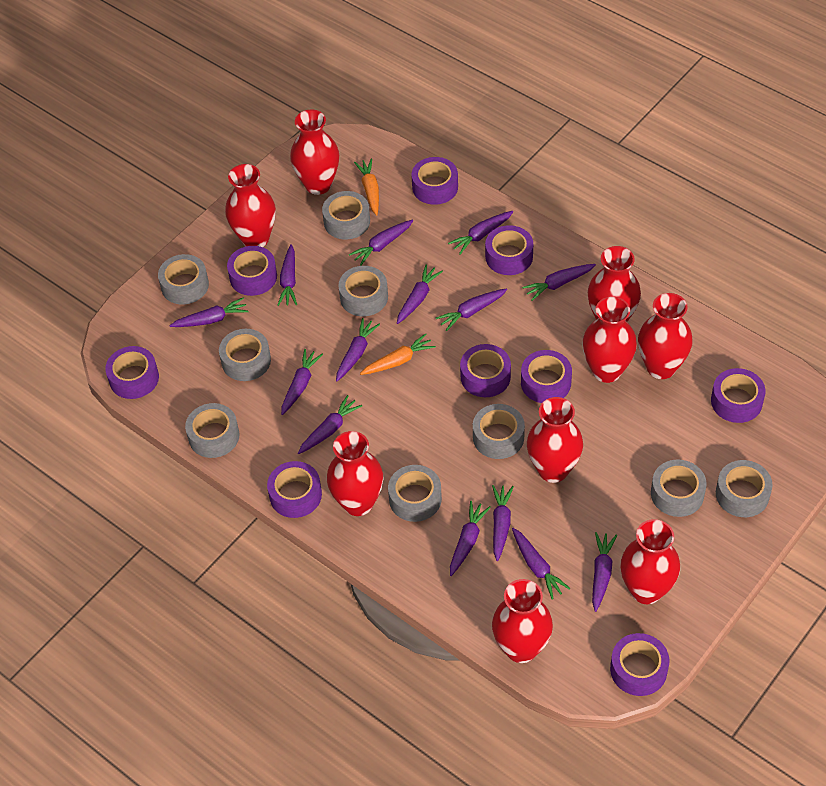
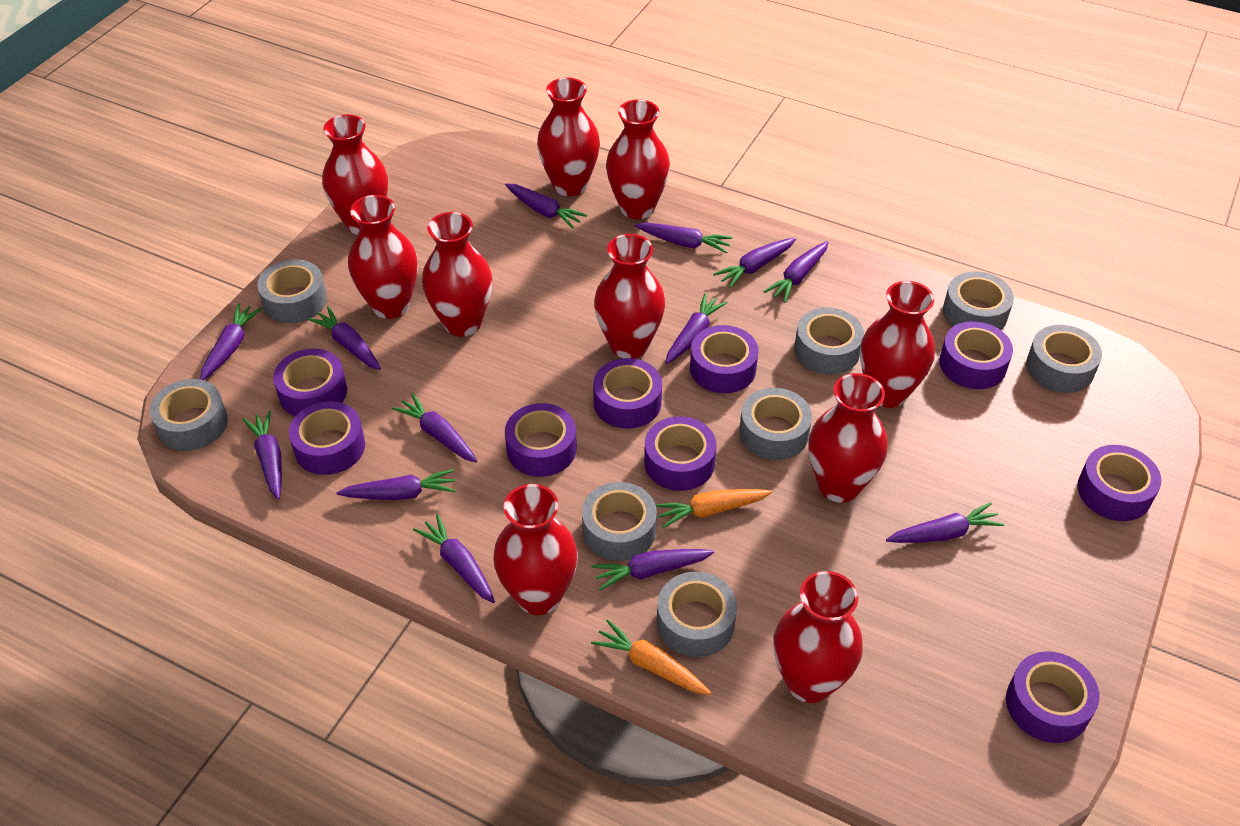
grey tape: 9 -> 8
purple carrot: 14 -> 13
red vase: 9 -> 10

